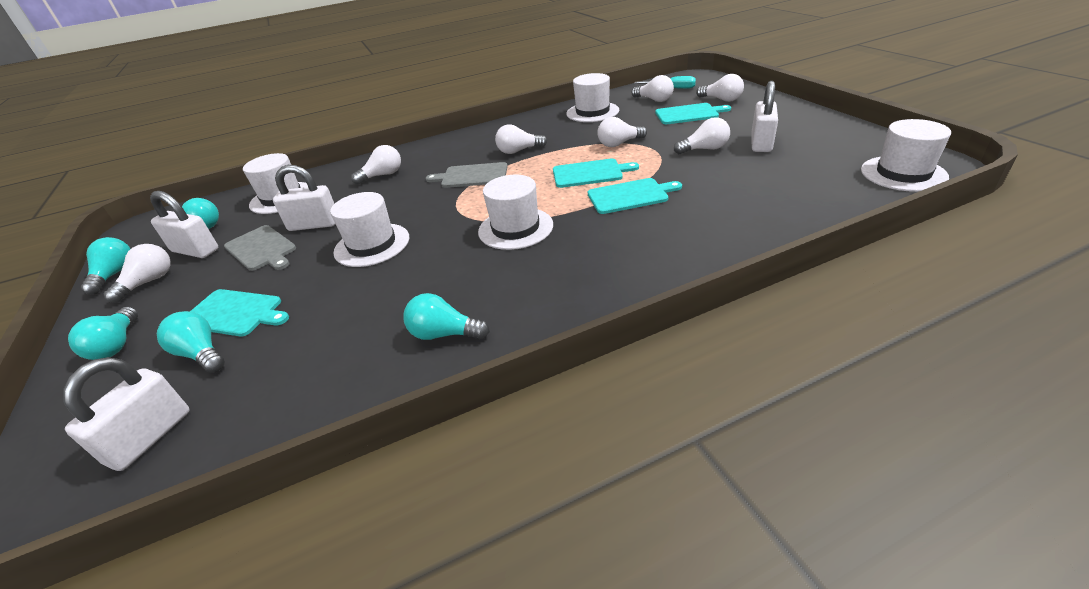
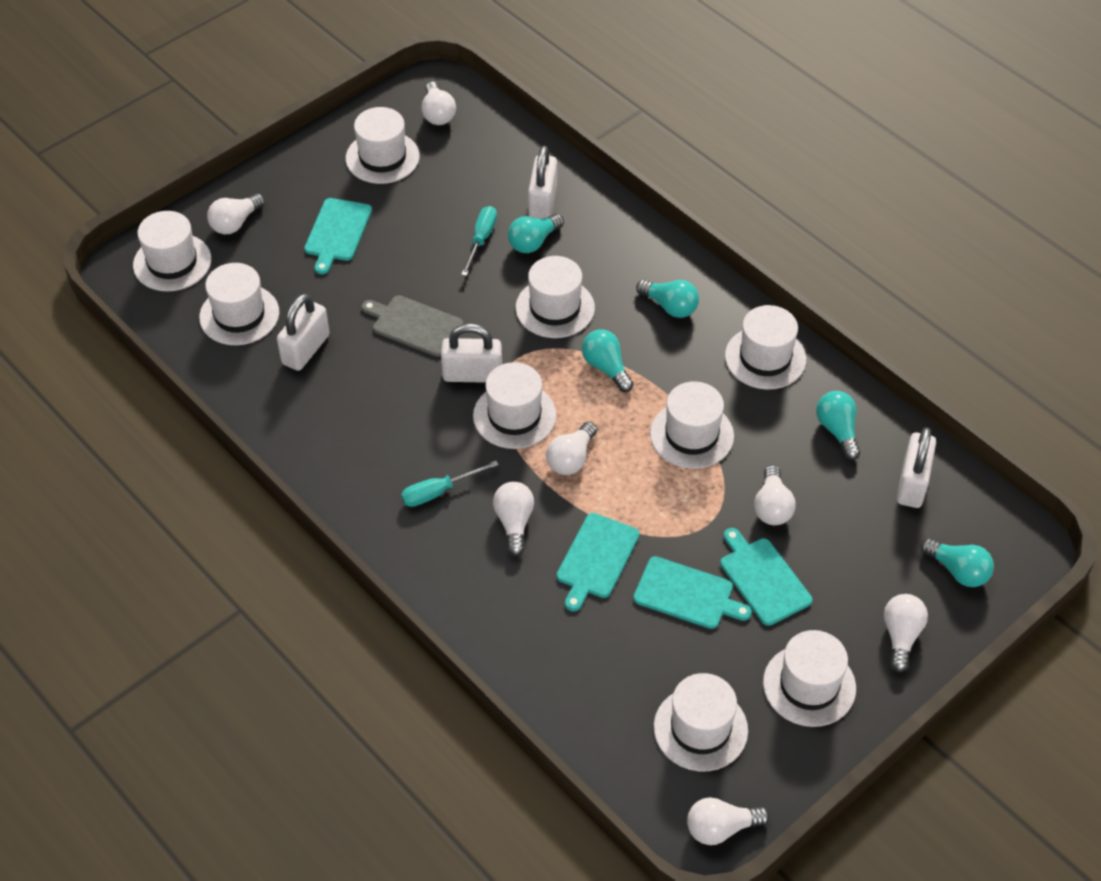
grey cutting board: 2 -> 1
turquoise screwdriver: 1 -> 2
white hat: 5 -> 9

